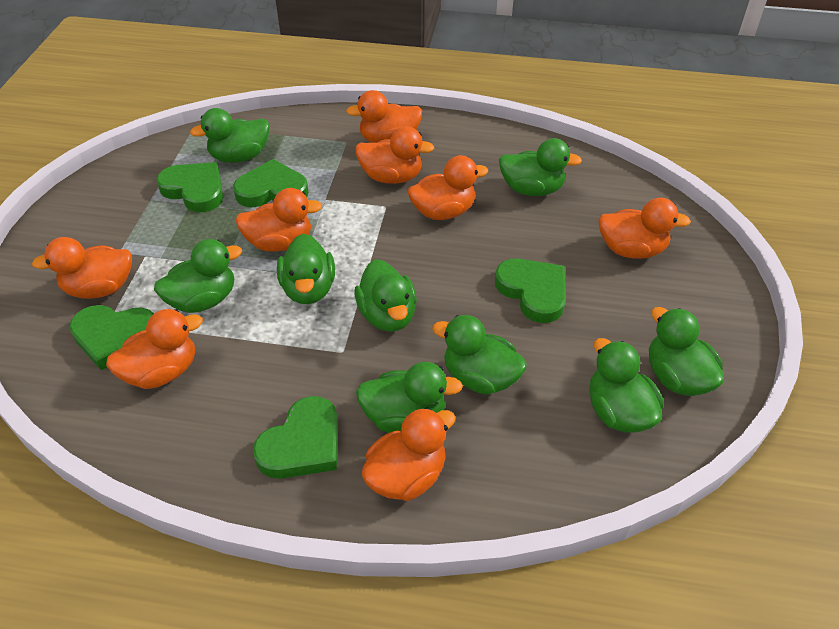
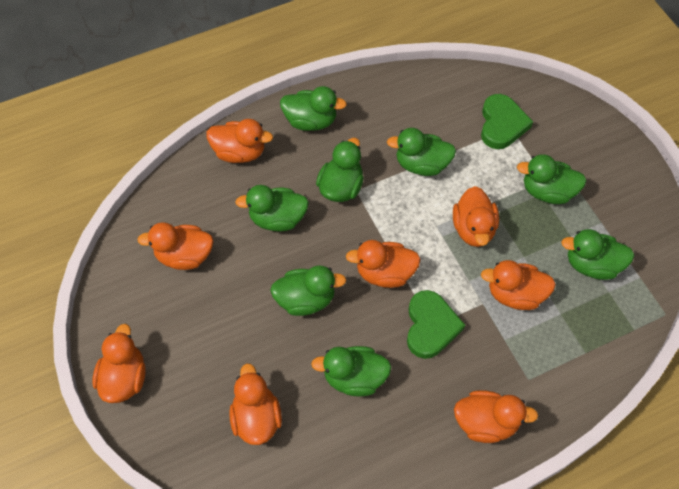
green duck: 9 -> 8
green heart: 5 -> 2

